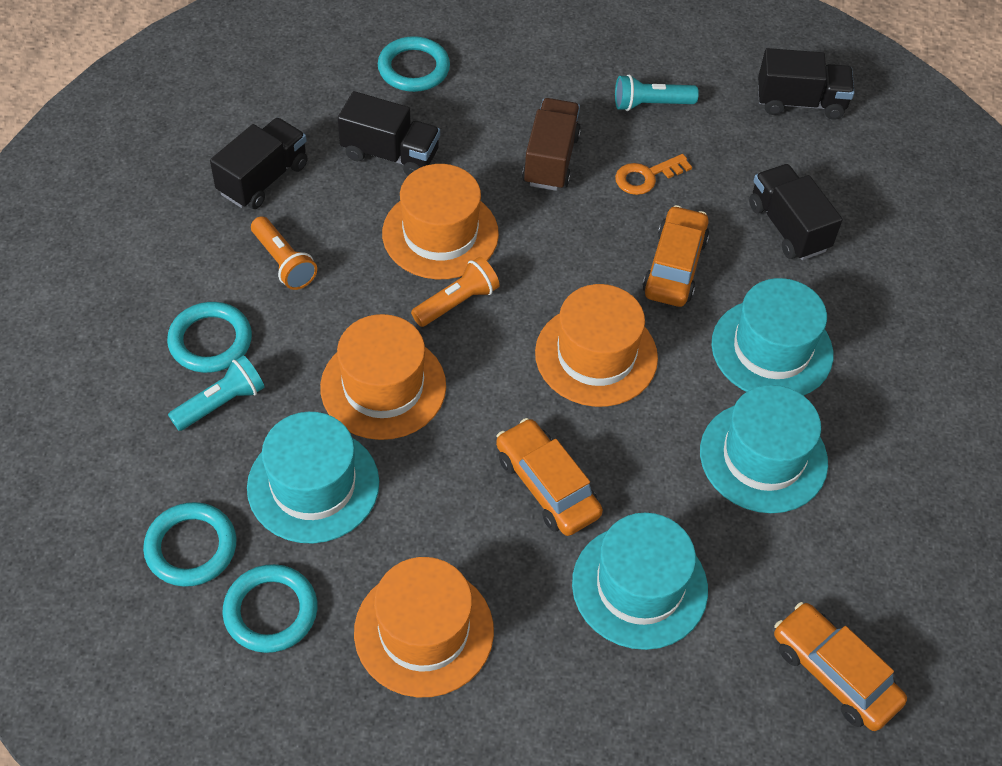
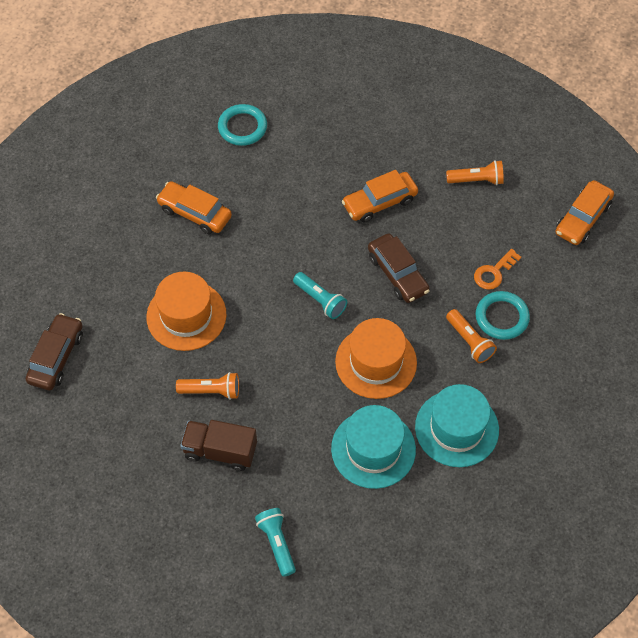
black truck: 4 -> 0
brown car: 0 -> 2
orange flashlight: 2 -> 3
orange hat: 4 -> 2
turquoise hat: 4 -> 2
turquoise ring: 4 -> 2

